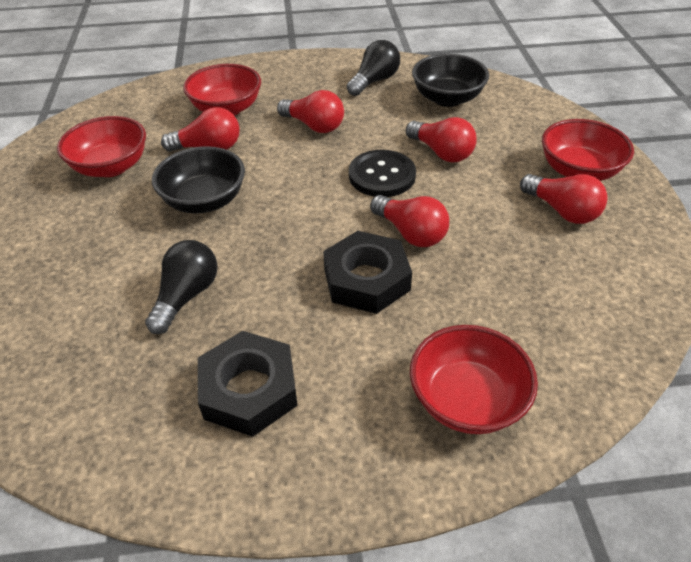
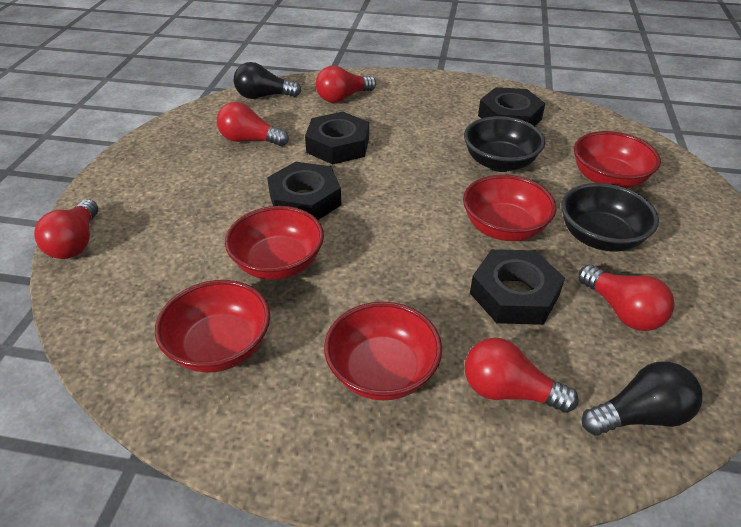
black button: 1 -> 0
black nut: 2 -> 4
red bowl: 4 -> 5

